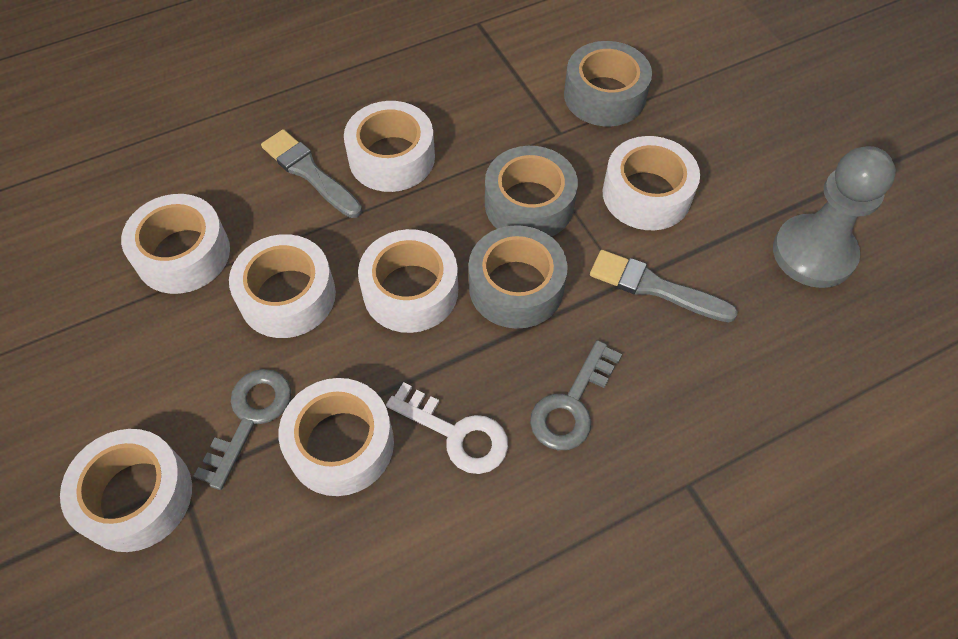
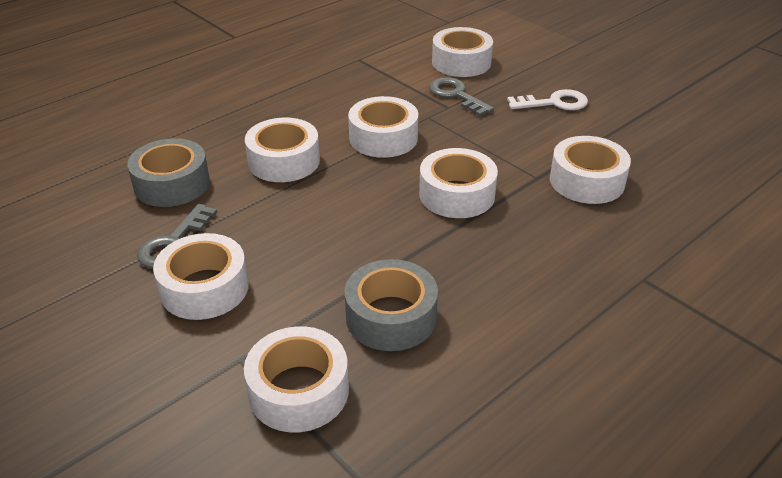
grey brush: 2 -> 0
grey pawn: 1 -> 0
grey tape: 3 -> 2

